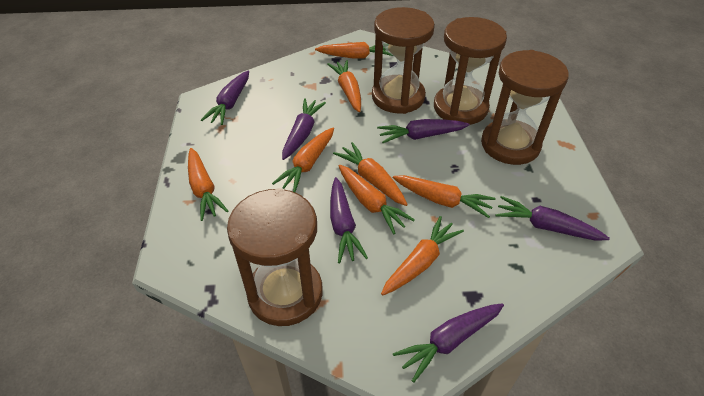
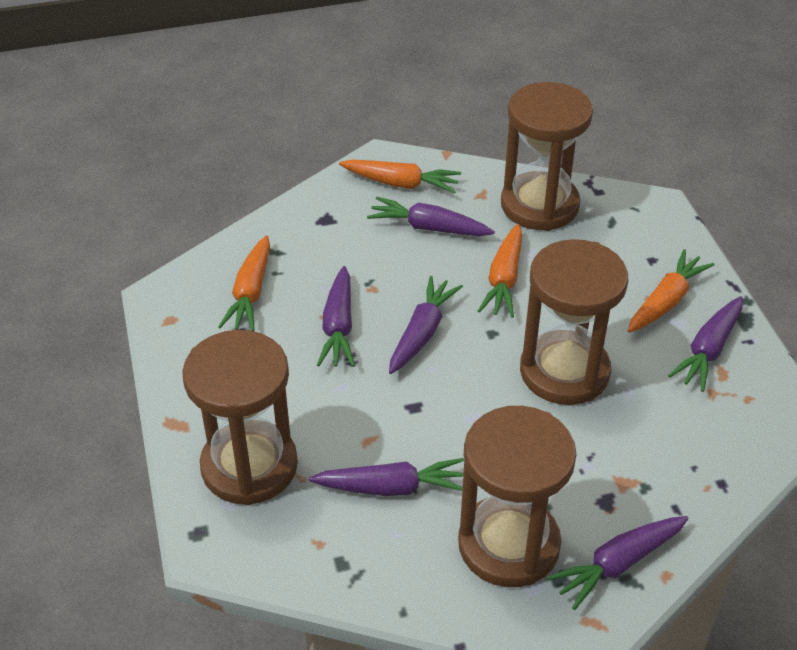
orange carrot: 8 -> 4

